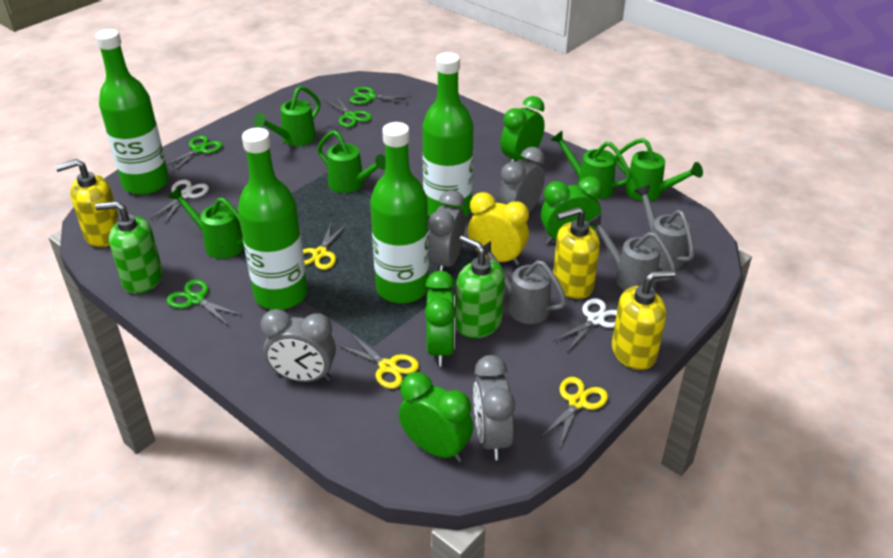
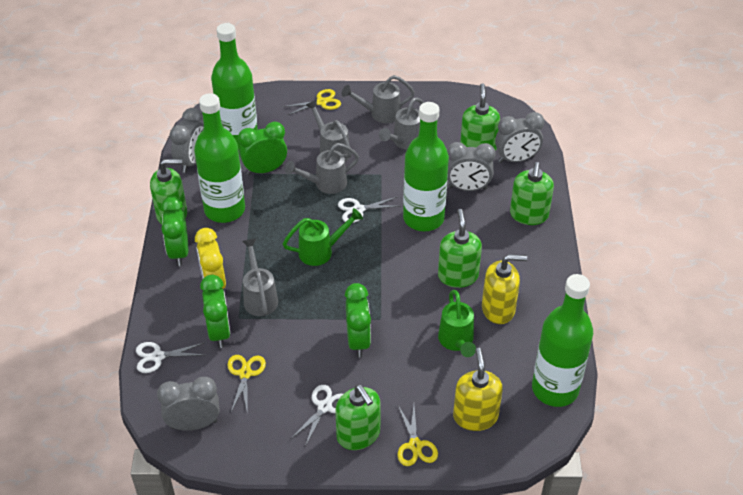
green scissors: 4 -> 0
green soap dispenser: 2 -> 5
green watering can: 5 -> 2
grey watering can: 3 -> 5
white scissors: 2 -> 3
yellow soap dispenser: 3 -> 2

